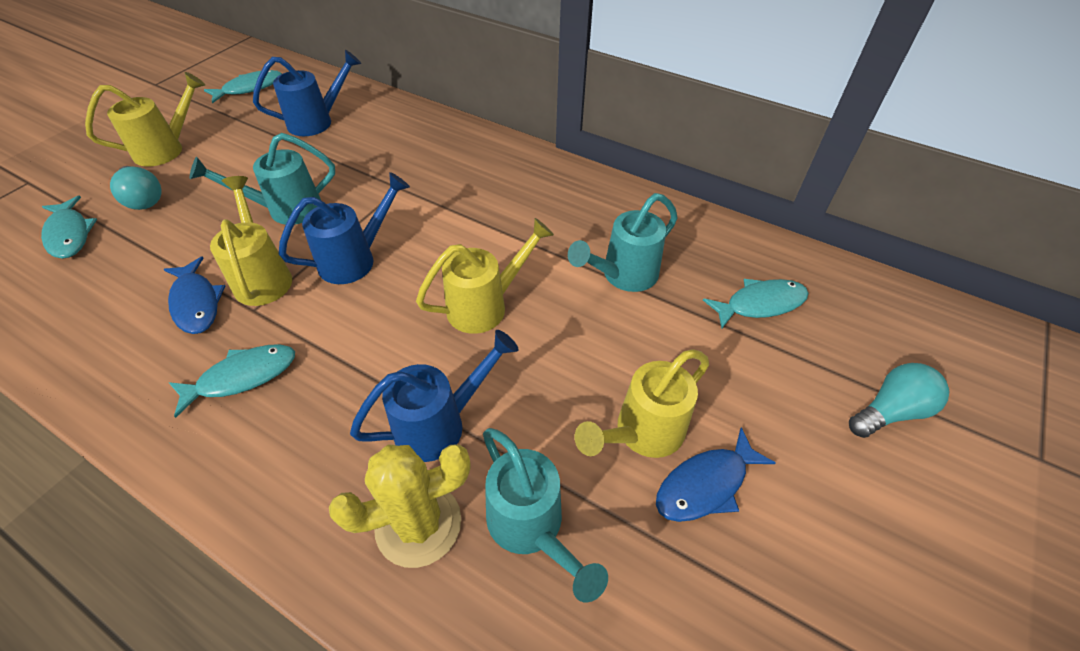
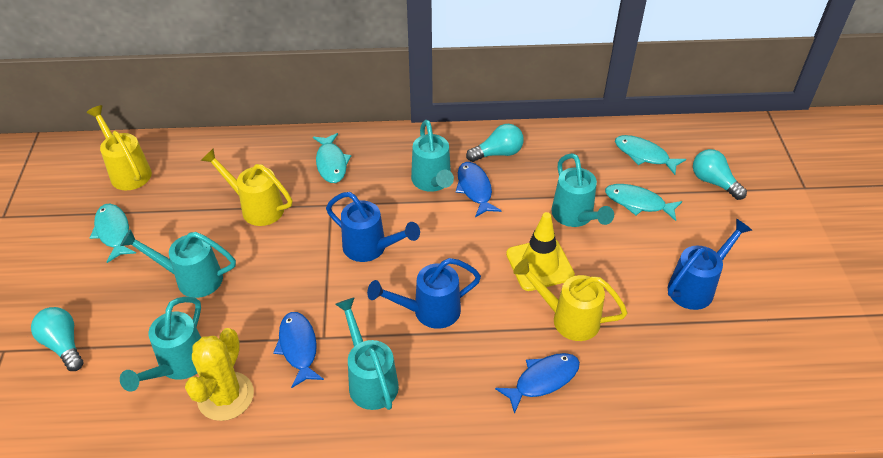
blue fish: 2 -> 3
turquoise light bulb: 2 -> 3
turquoise watering can: 3 -> 5
yellow traffic cone: 0 -> 1
yellow watering can: 4 -> 3

